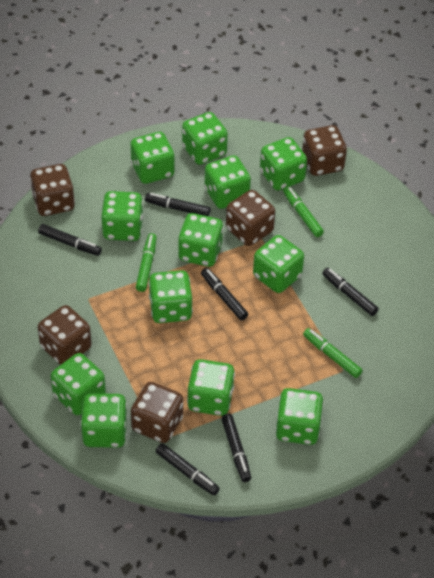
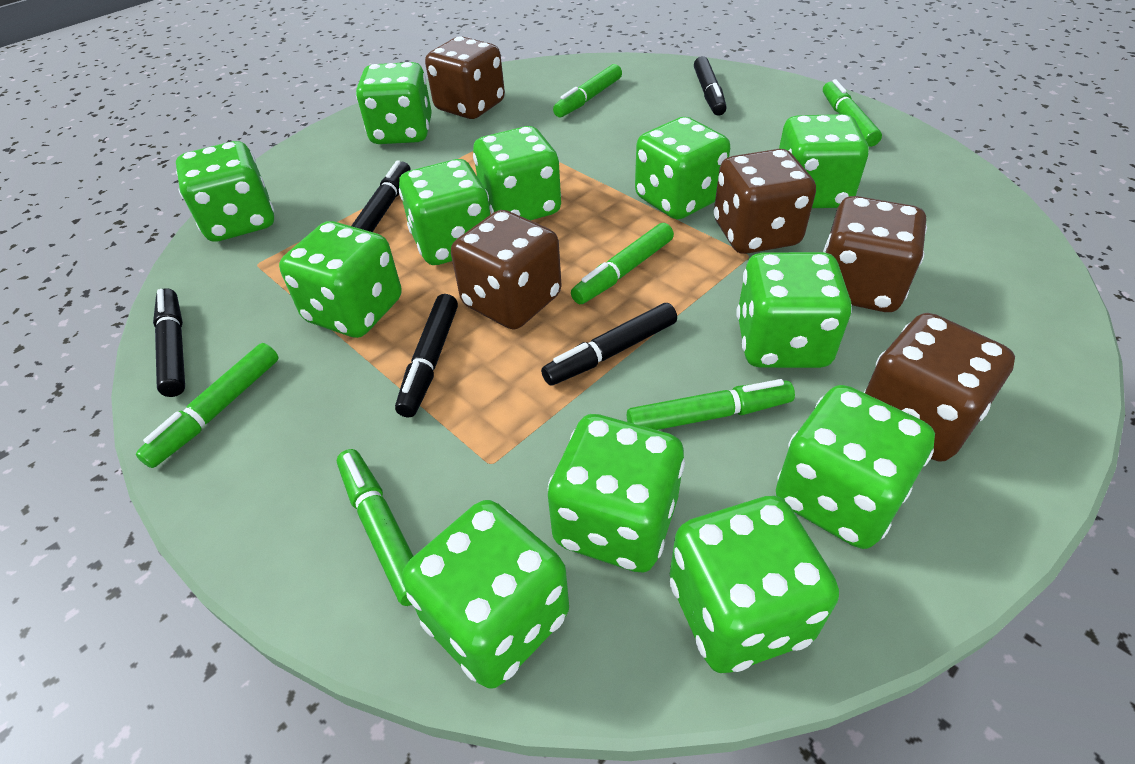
black marker: 6 -> 5
green marker: 3 -> 6

